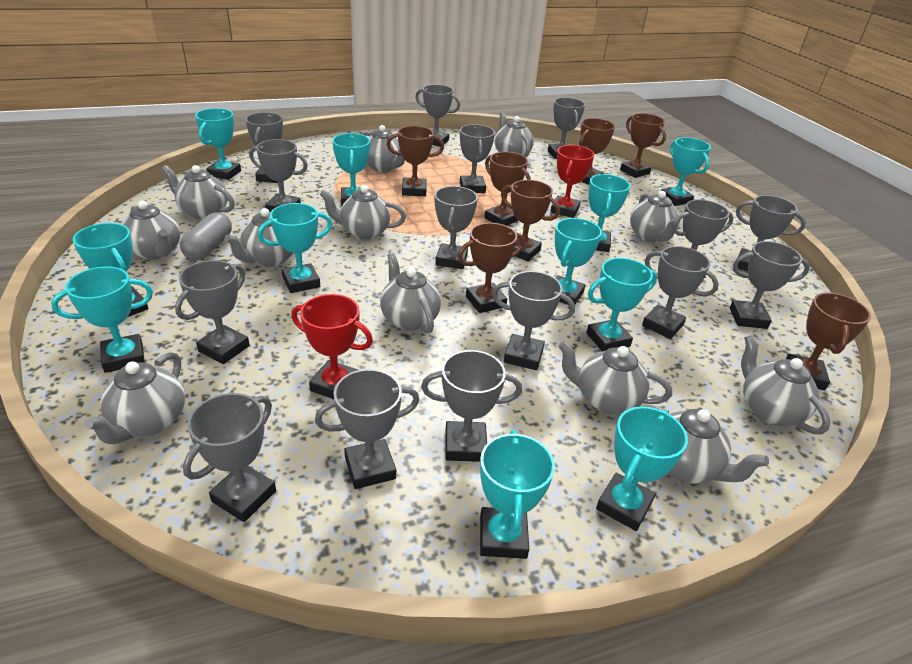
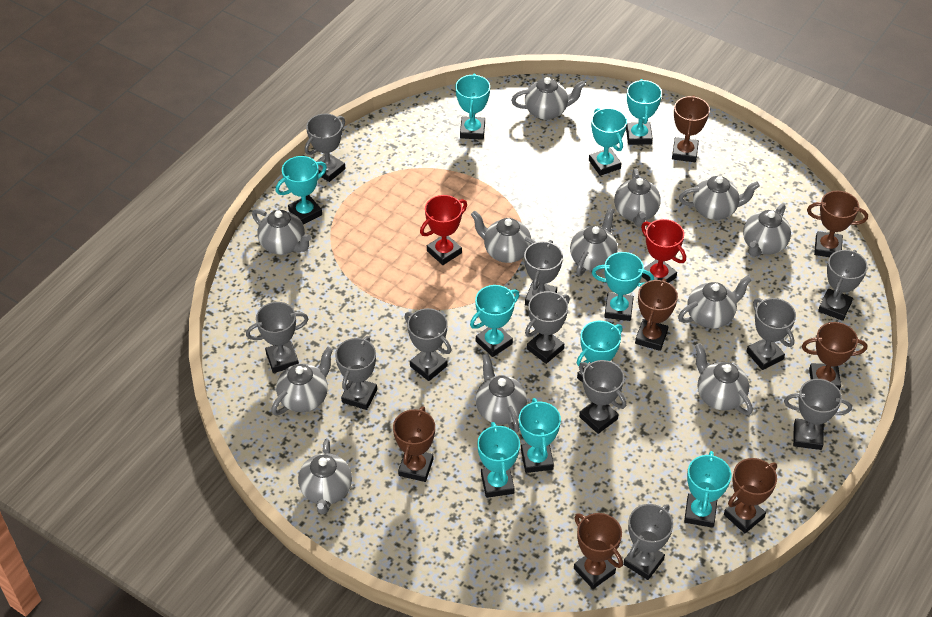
grey capsule: 1 -> 0
grey trophy: 15 -> 11
turquoise trophy: 11 -> 10

